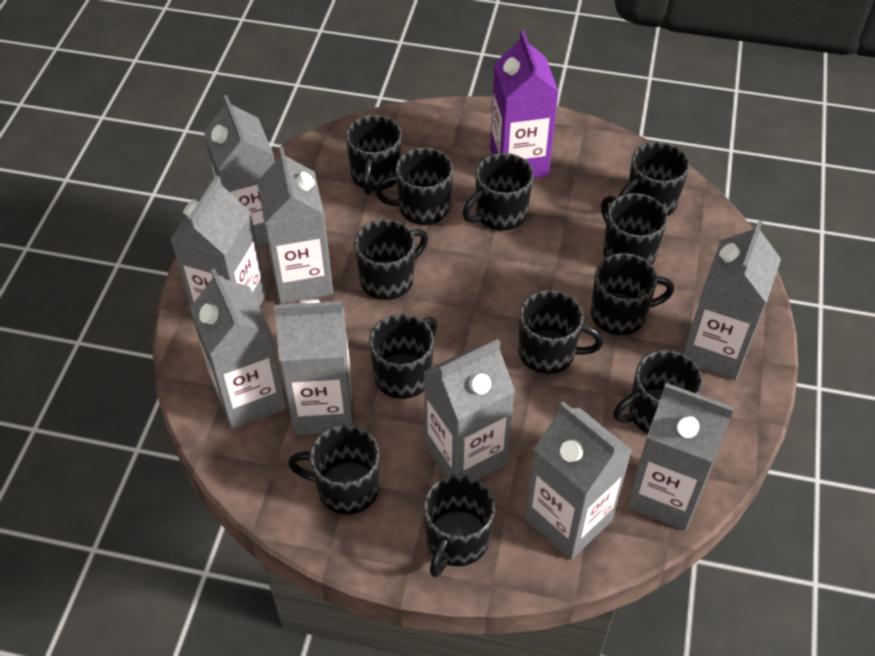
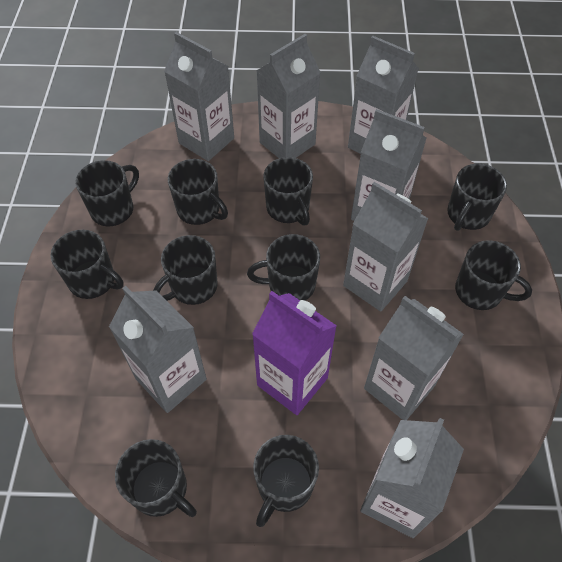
black mug: 12 -> 10
grey carton: 9 -> 8

